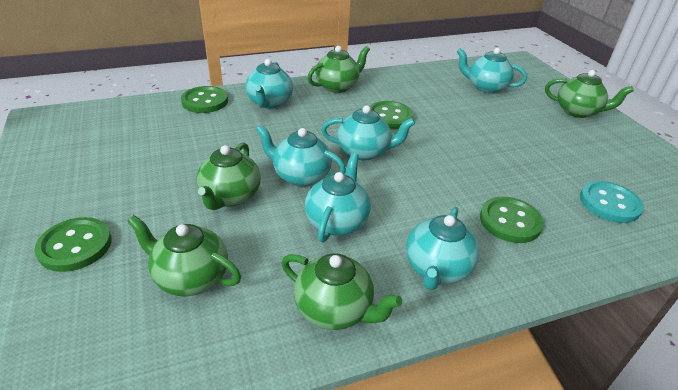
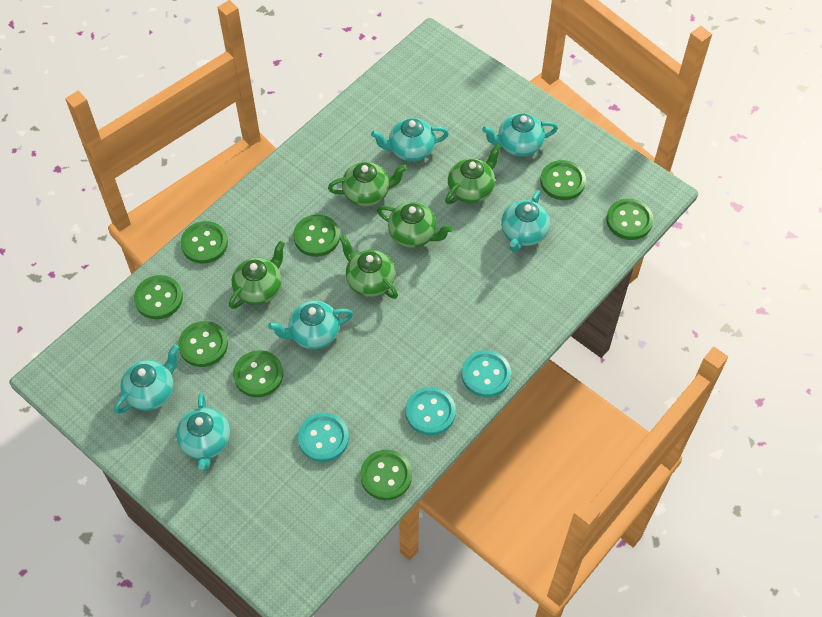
green button: 4 -> 8
turquoise button: 1 -> 3

